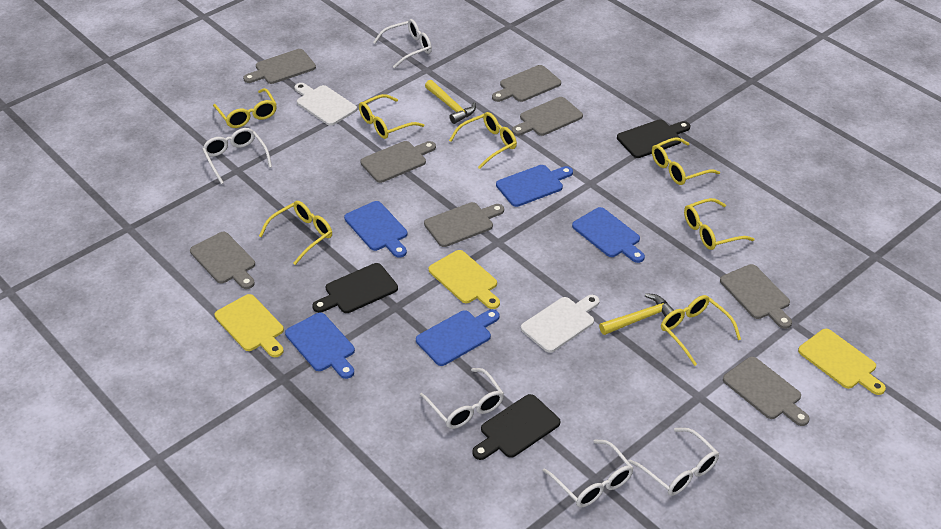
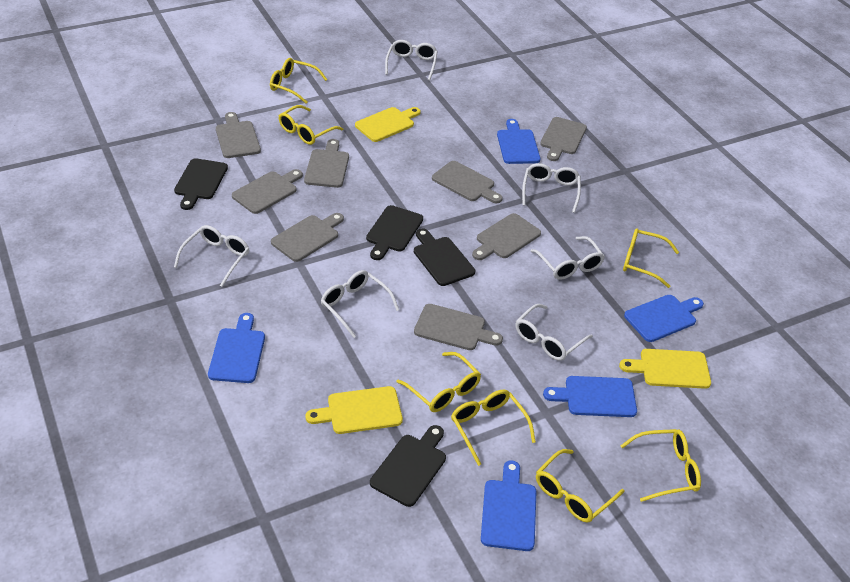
black cutting board: 3 -> 4
white cutting board: 2 -> 0
white glasses: 5 -> 6
yellow hammer: 2 -> 0

